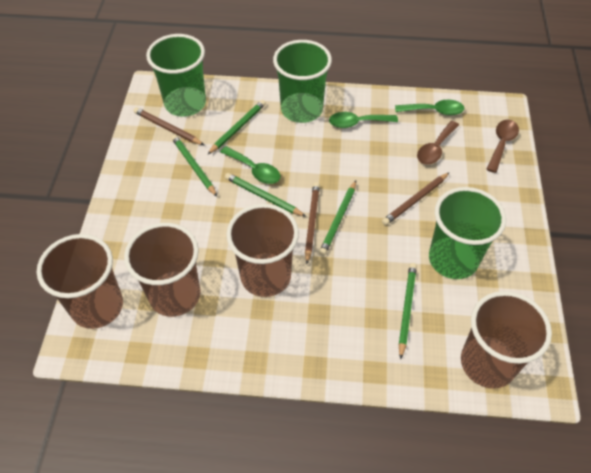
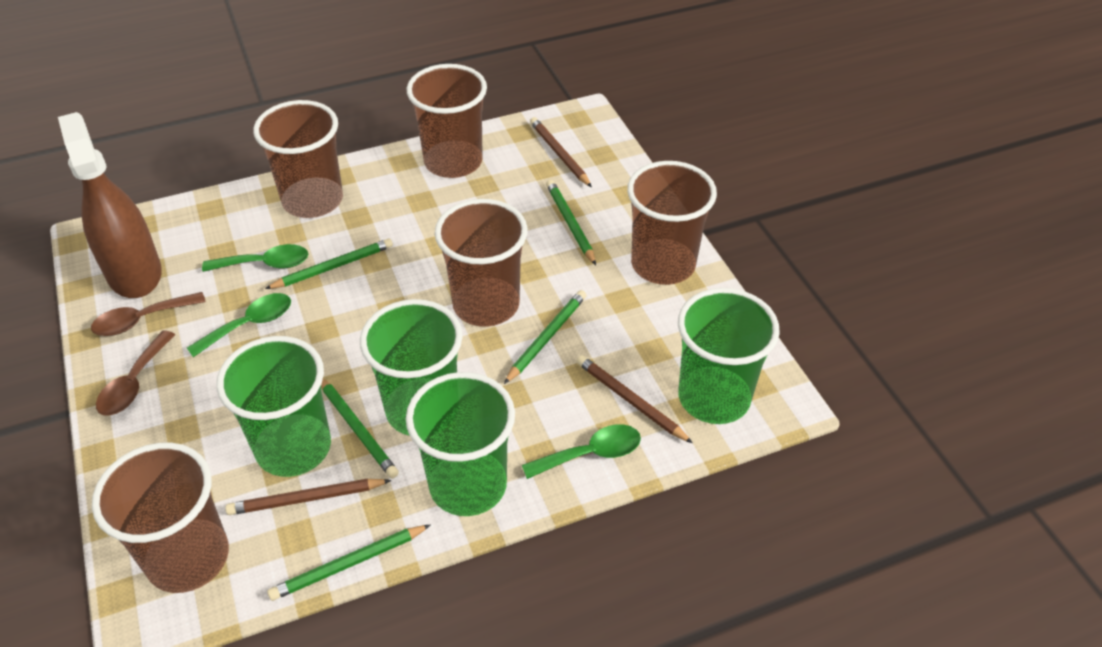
brown cup: 4 -> 5
brown spray bottle: 0 -> 1
green cup: 3 -> 4

